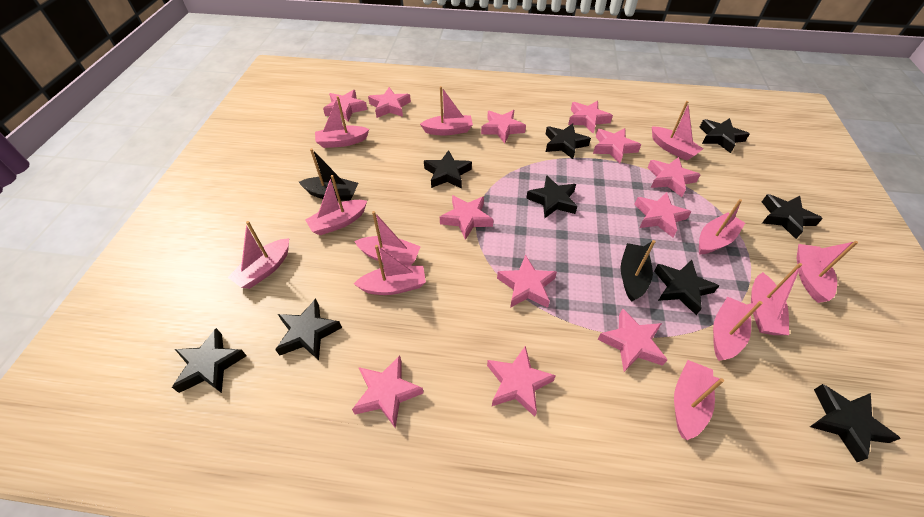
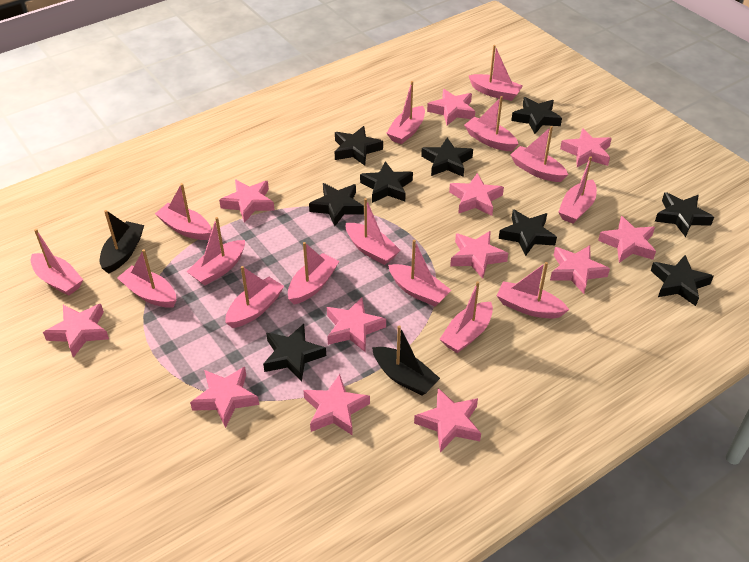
pink boat: 12 -> 15

